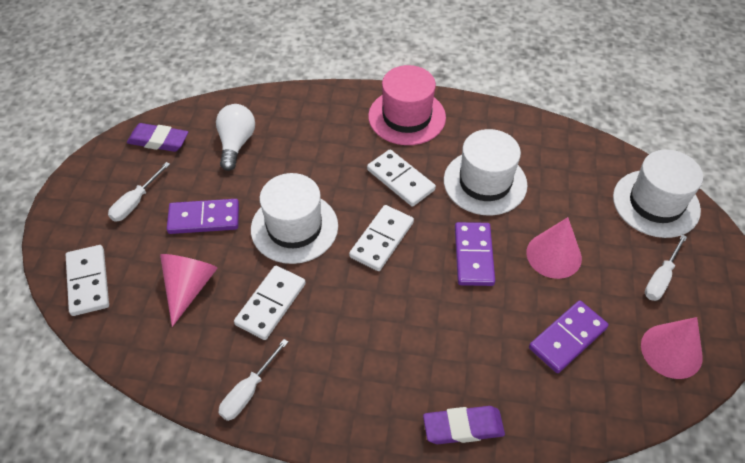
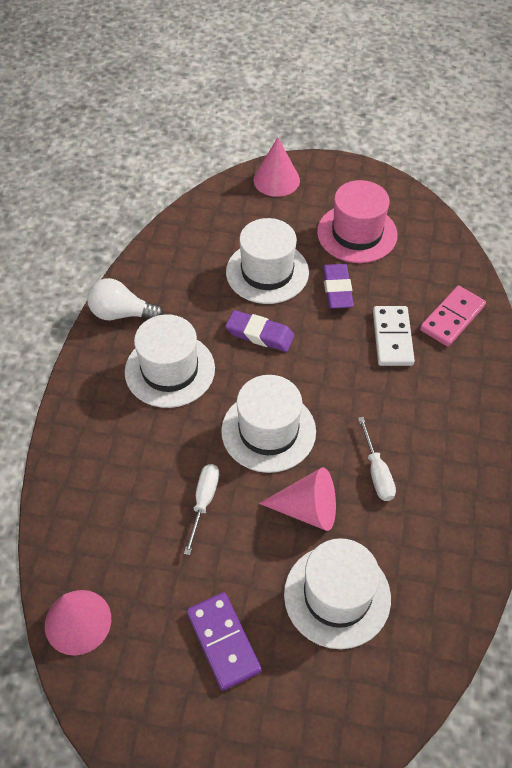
pink domino: 0 -> 1
purple domino: 3 -> 1
white domino: 4 -> 1
white hat: 3 -> 4
white screwdriver: 3 -> 2

